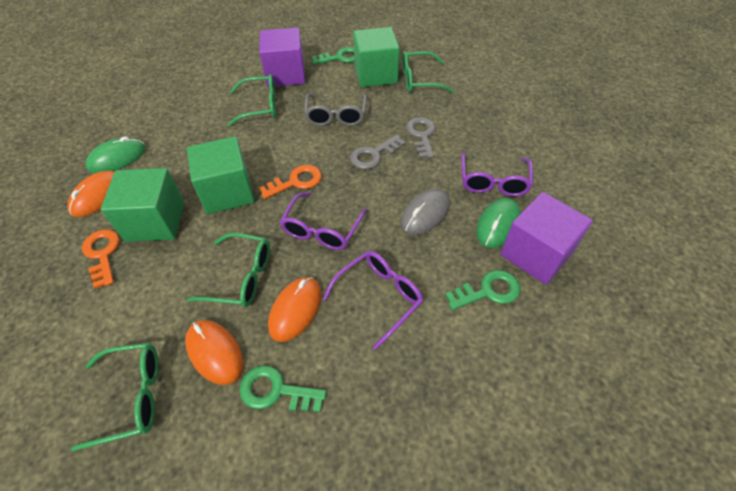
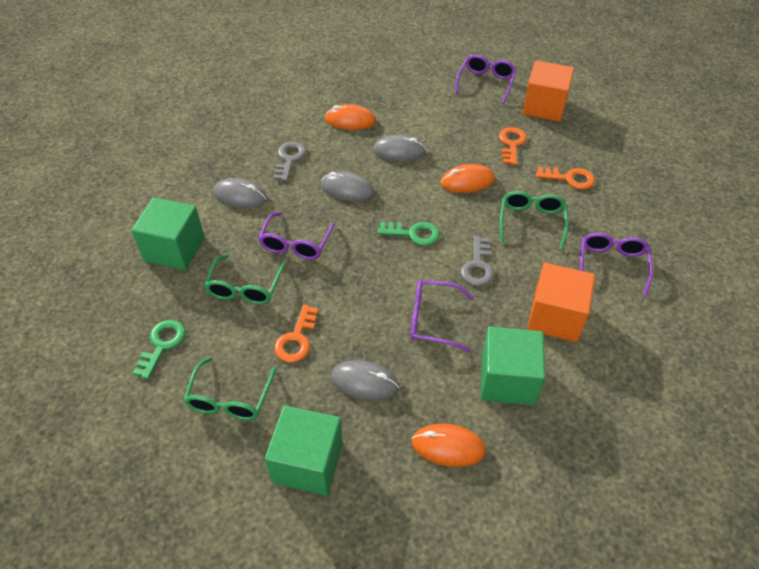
green glasses: 4 -> 3
green key: 3 -> 2
green mouse: 2 -> 0
grey glasses: 1 -> 0
grey mouse: 1 -> 4
orange cube: 0 -> 2
orange key: 2 -> 3
purple cube: 2 -> 0
purple glasses: 3 -> 4

